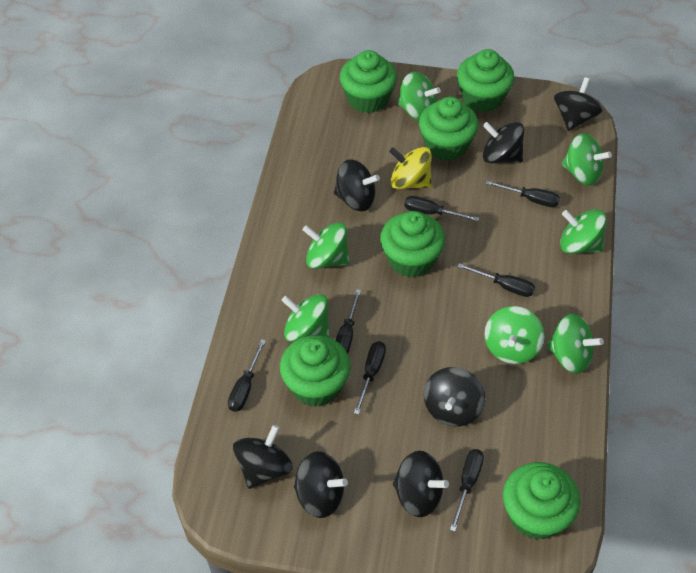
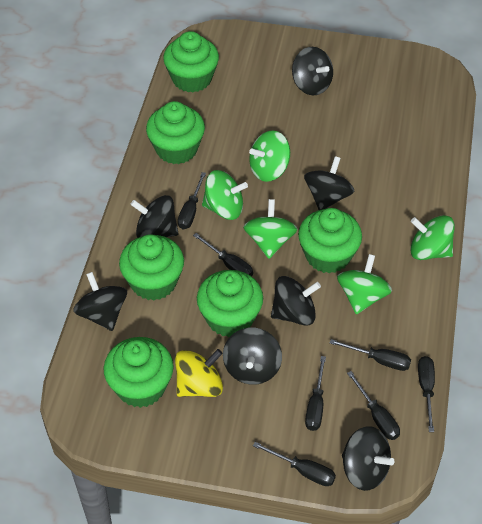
green spinning top: 7 -> 5

